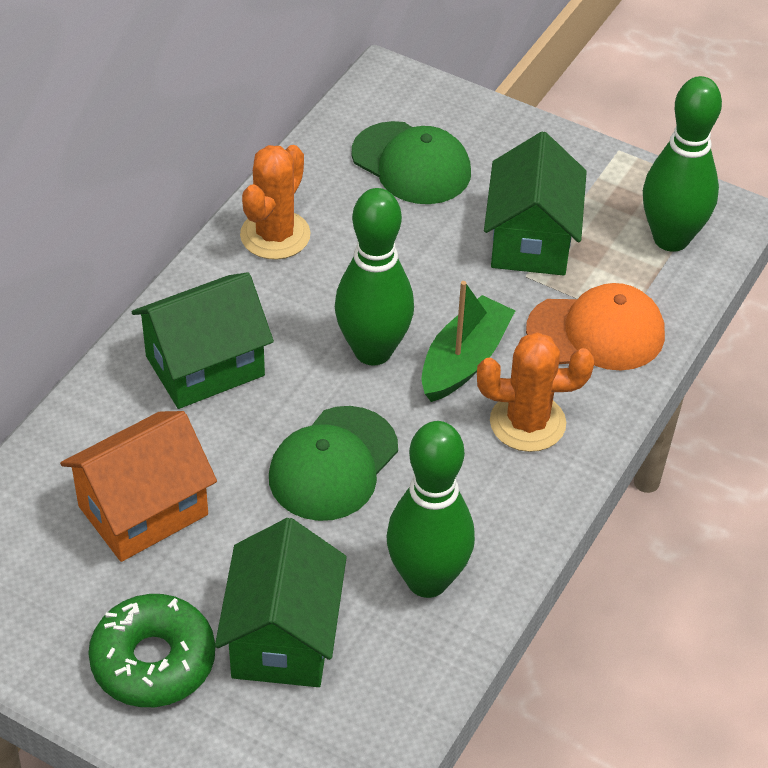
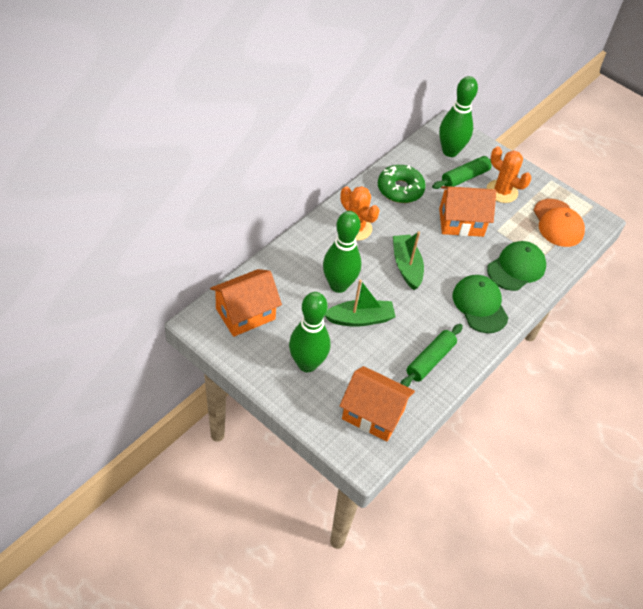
green boat: 1 -> 2
green house: 3 -> 0
green rolling pin: 0 -> 2
orange house: 1 -> 3

